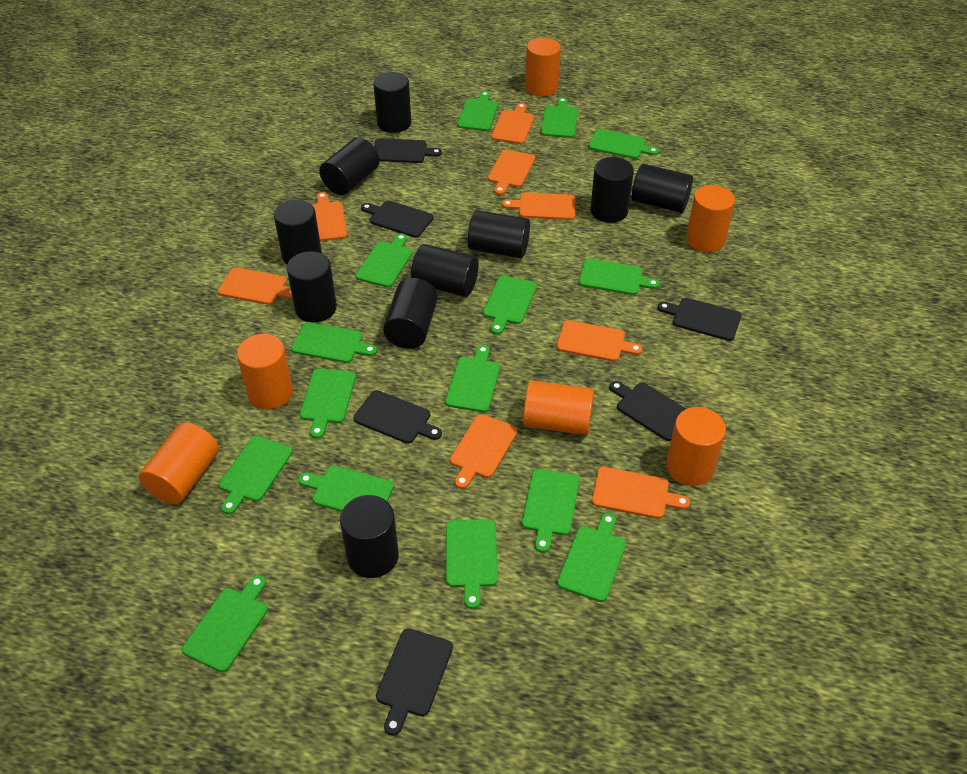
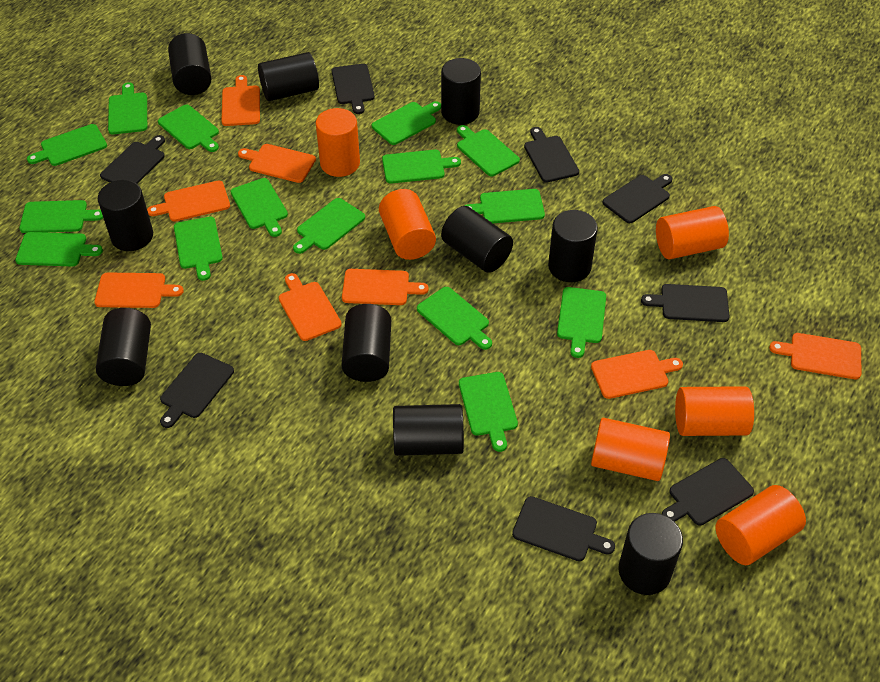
black cutting board: 6 -> 8

